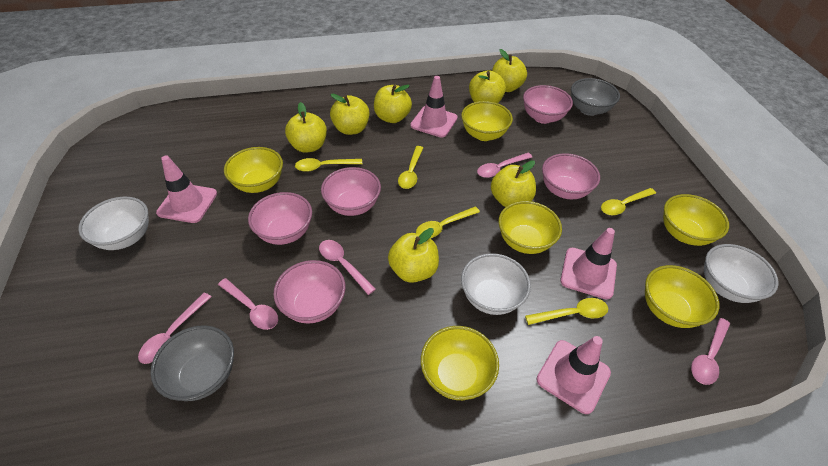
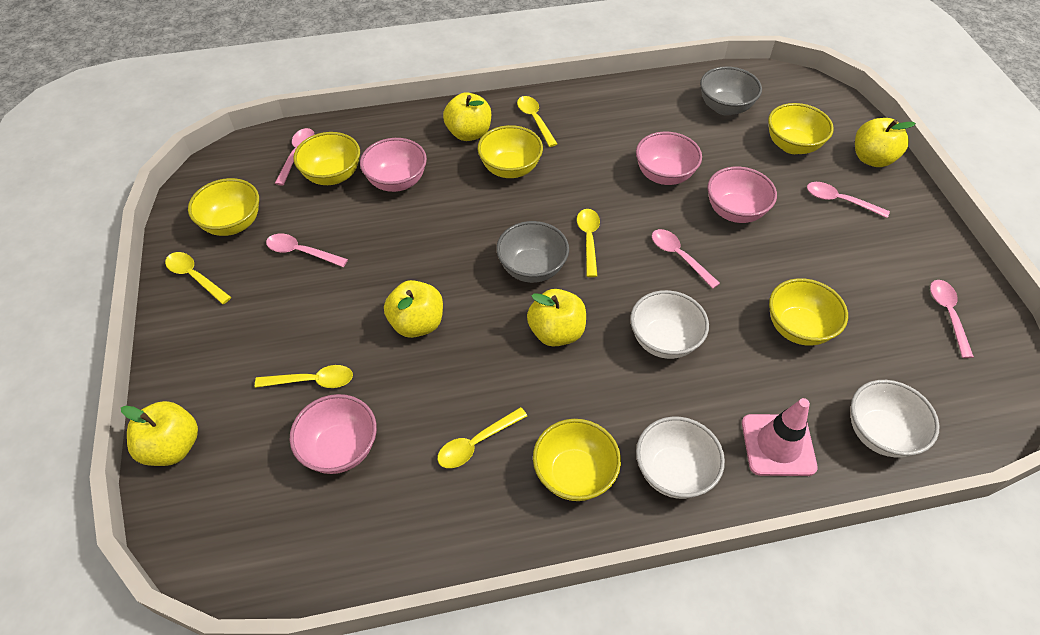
pink bowl: 5 -> 4
pink traffic cone: 4 -> 1
yellow apple: 7 -> 5

